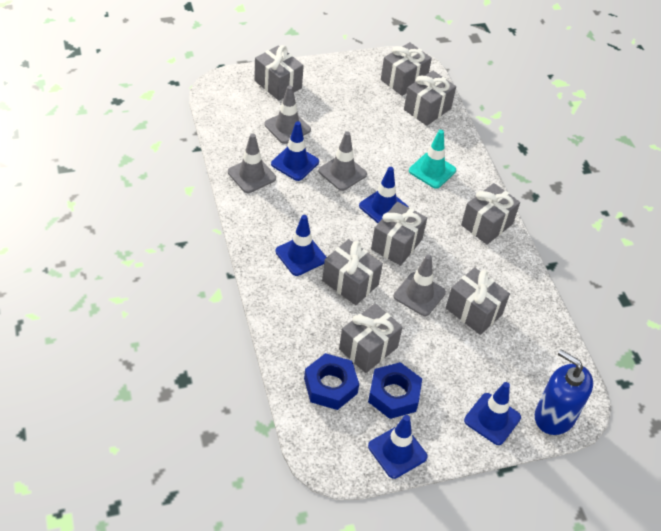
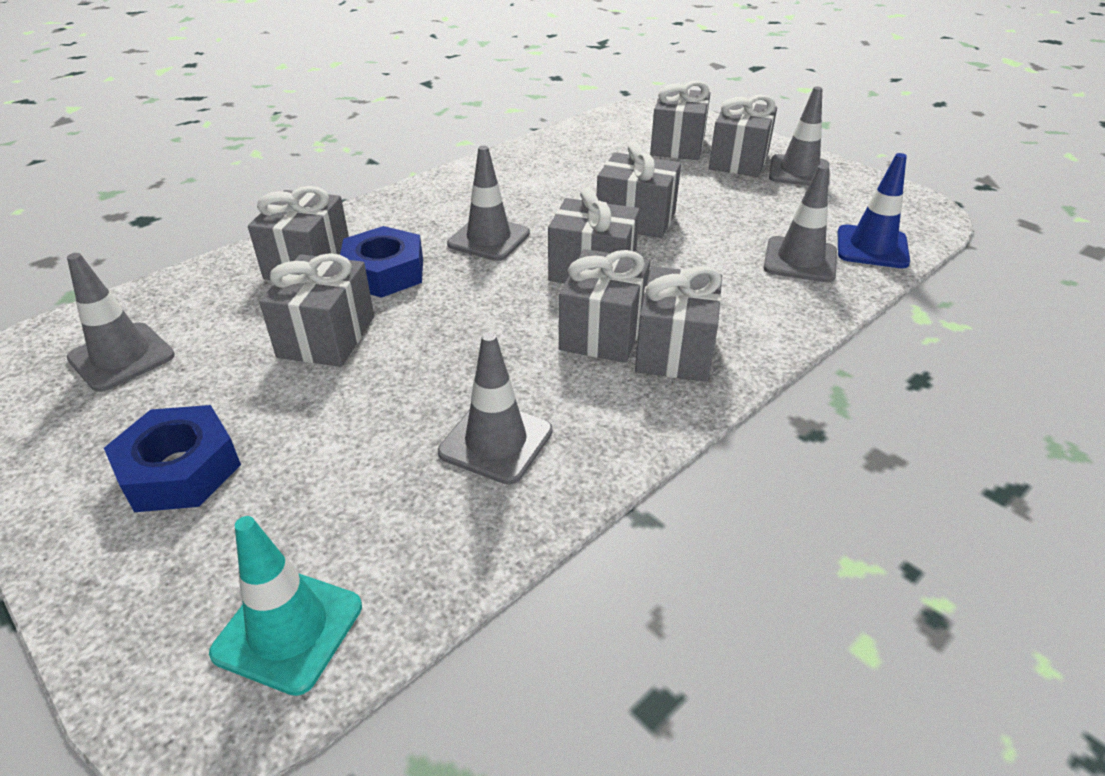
blue soap dispenser: 1 -> 0
blue traffic cone: 5 -> 1
grey traffic cone: 4 -> 5

